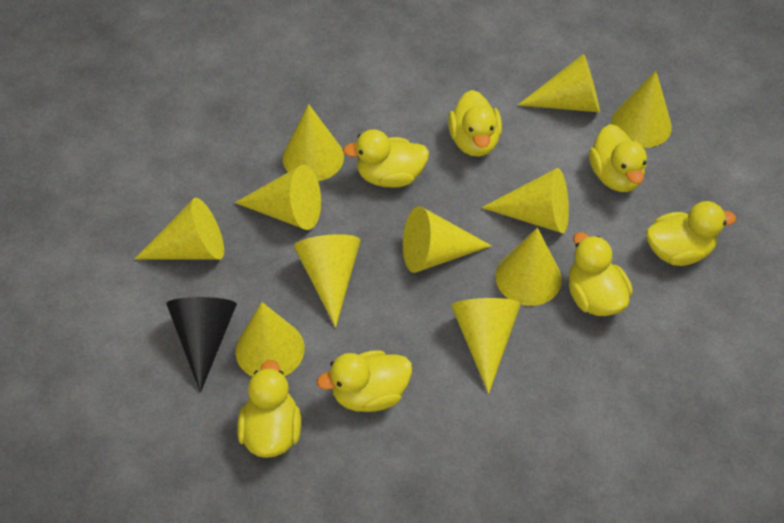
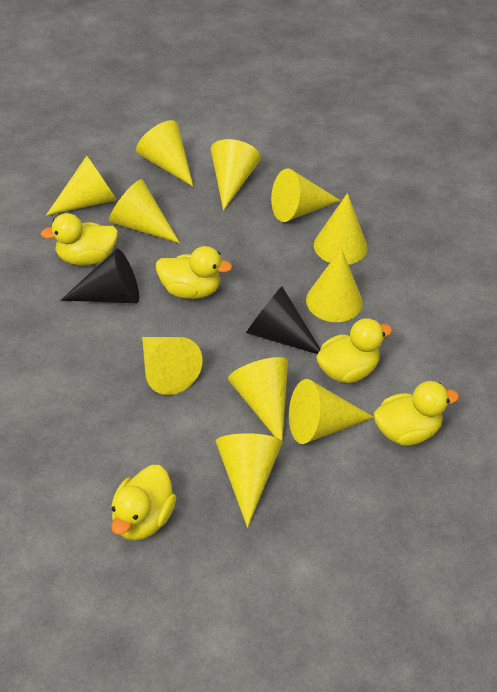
black cone: 1 -> 2
yellow duck: 7 -> 5

